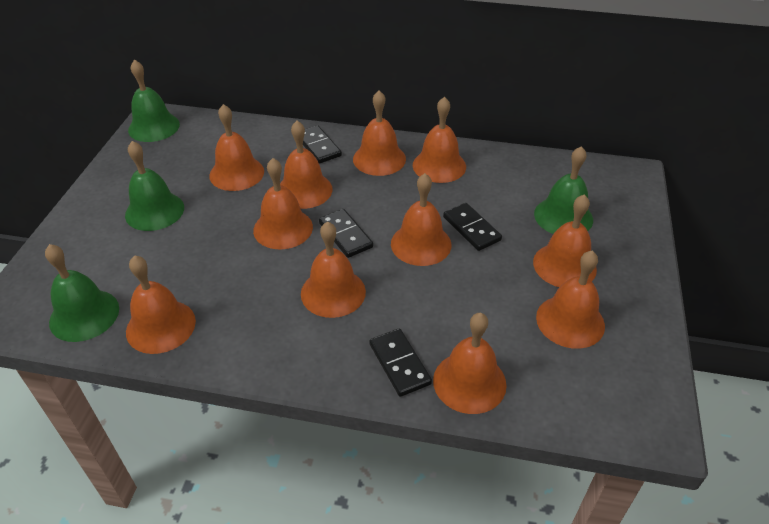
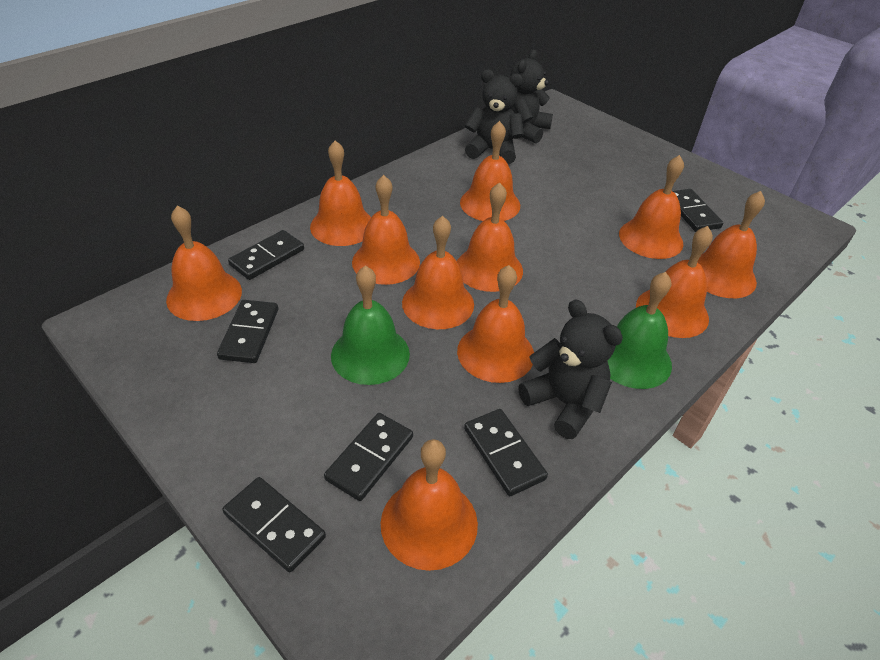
black domino: 4 -> 6
black teddy bear: 0 -> 3
green bell: 4 -> 2

